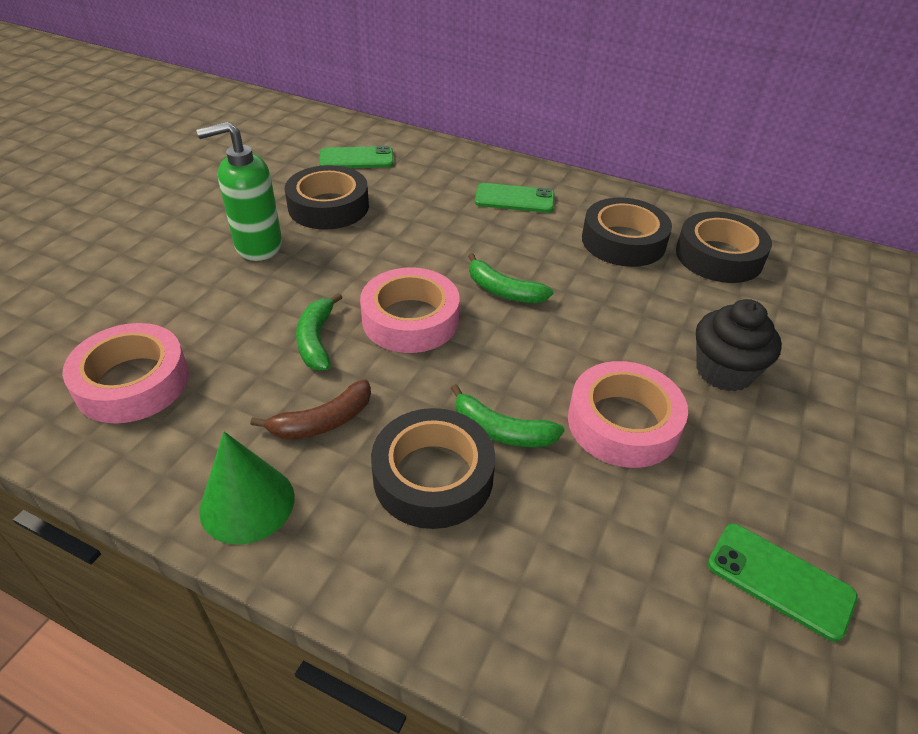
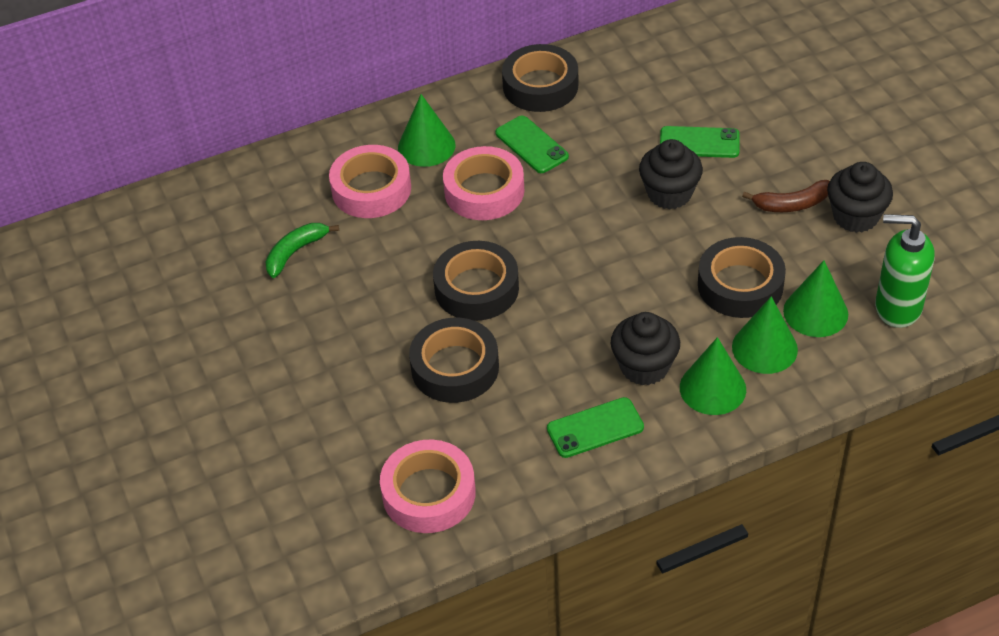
black cupcake: 1 -> 3
green banana: 3 -> 1
green cone: 1 -> 4

